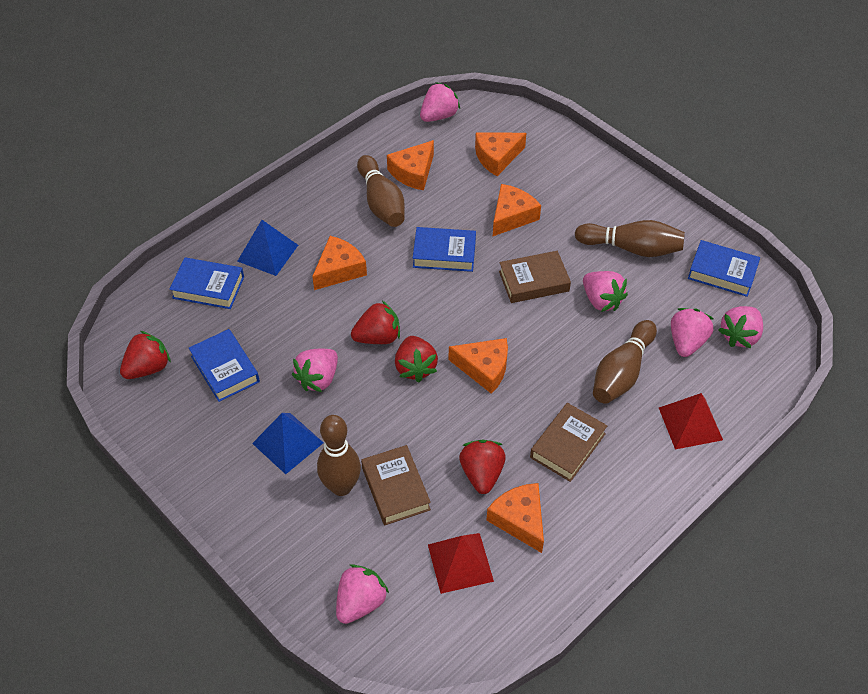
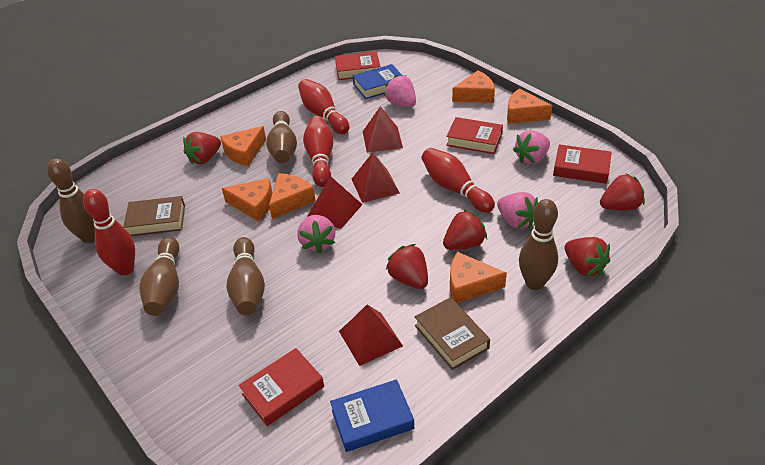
blue book: 4 -> 2
blue pyramid: 2 -> 0
brown book: 3 -> 2
brown bowling pin: 4 -> 5
pink strawberry: 6 -> 4
red book: 0 -> 4
red bowling pin: 0 -> 4
red pyramid: 2 -> 4
red strawberry: 4 -> 5

